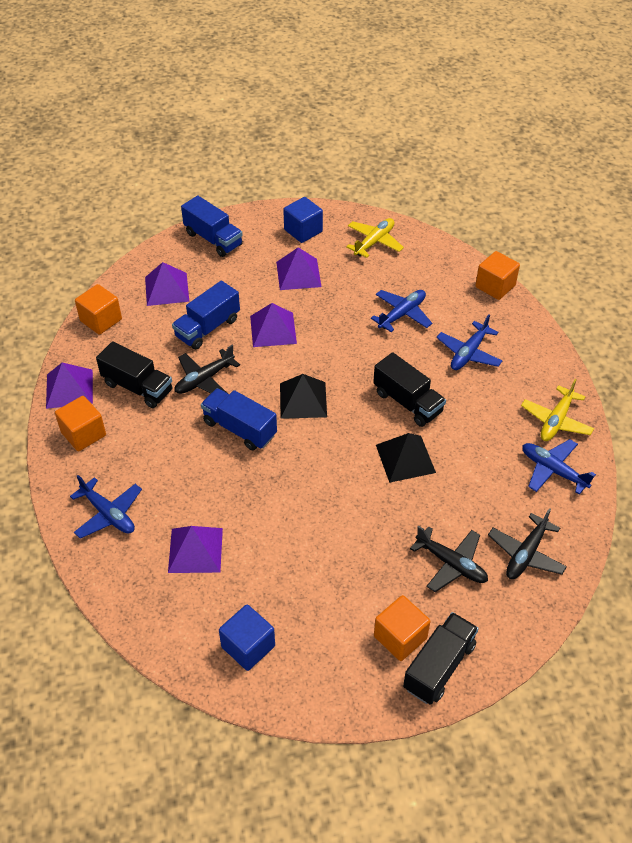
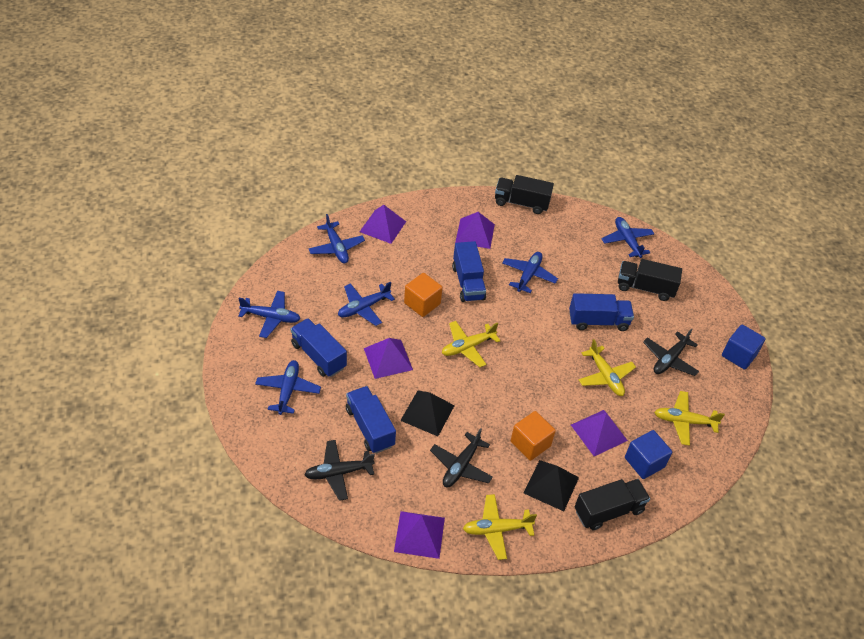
blue plane: 4 -> 6
blue truck: 3 -> 4
orange cube: 4 -> 2
yellow plane: 2 -> 4

